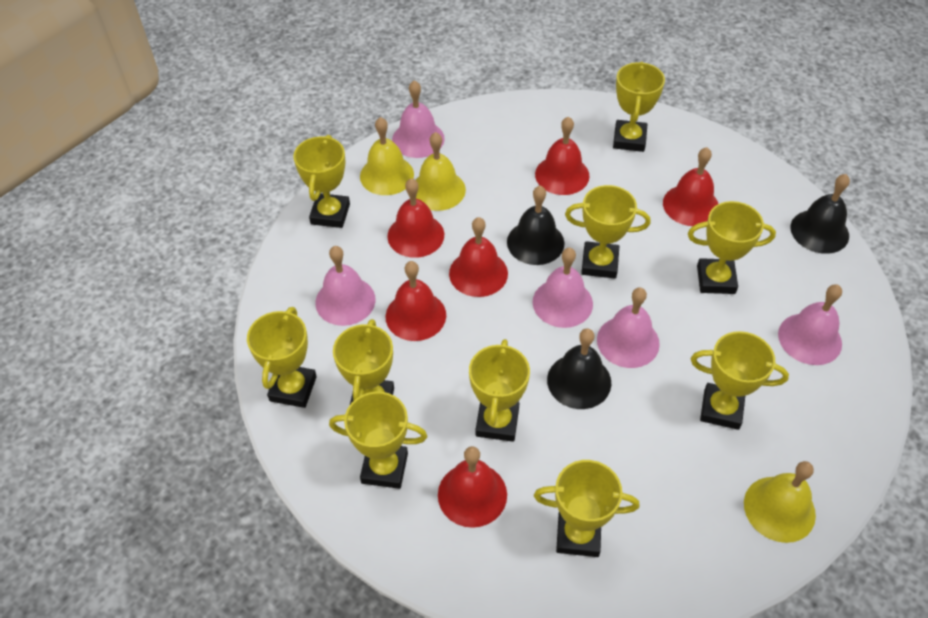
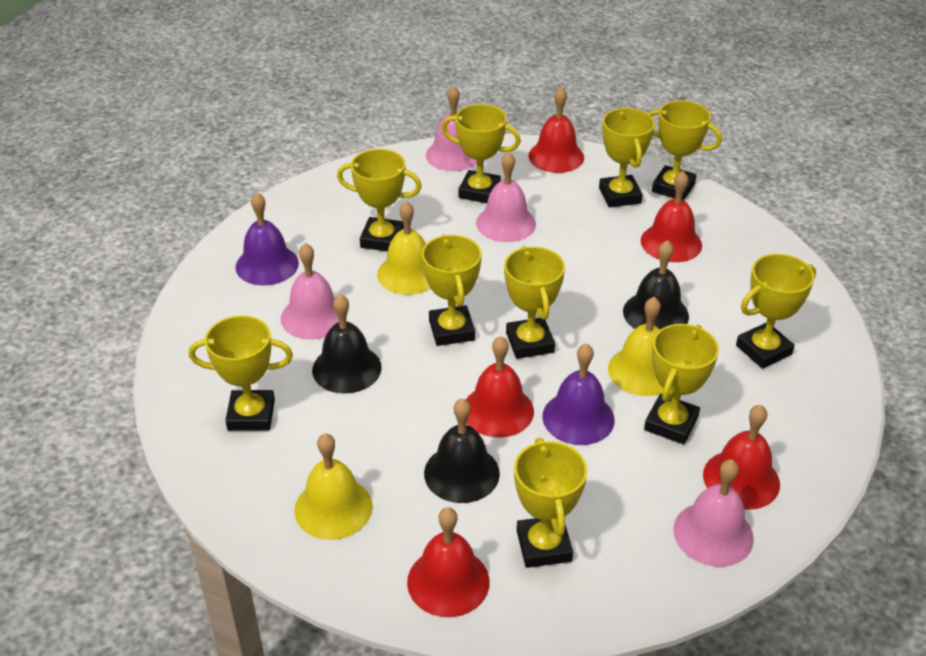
pink bell: 5 -> 4
purple bell: 0 -> 2
red bell: 6 -> 5

